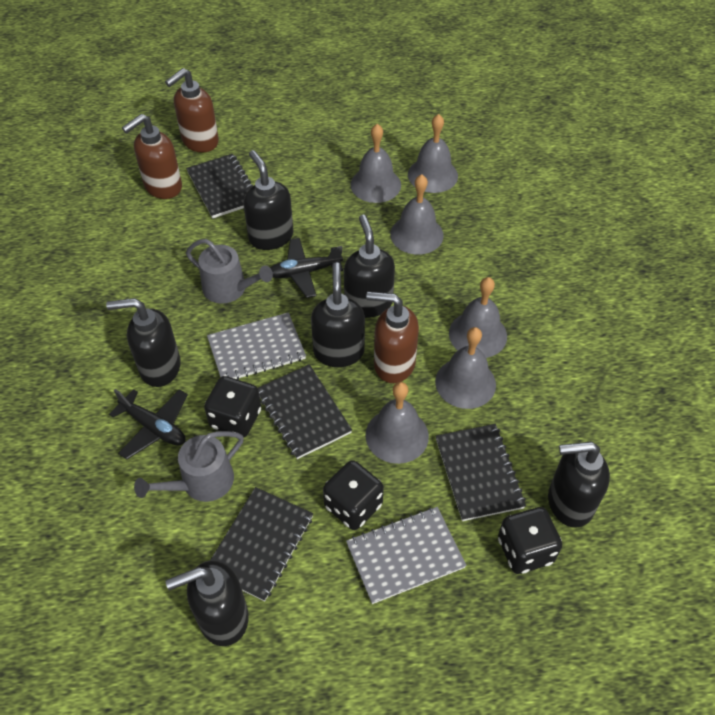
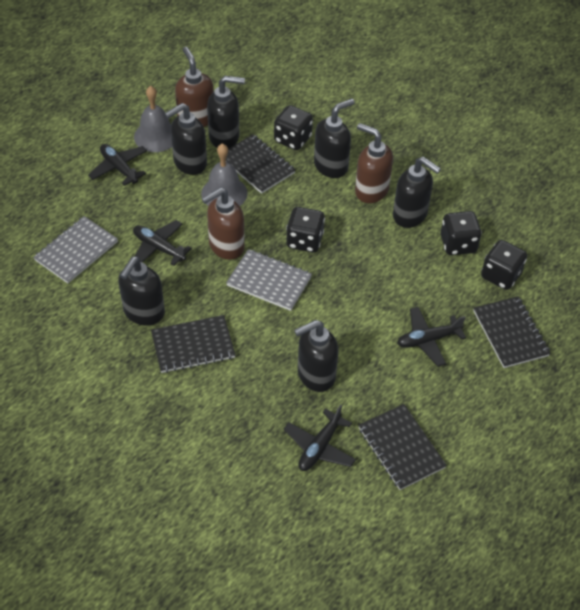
black dice: 3 -> 4
black plane: 2 -> 4
grey bell: 6 -> 2
grey watering can: 2 -> 0

